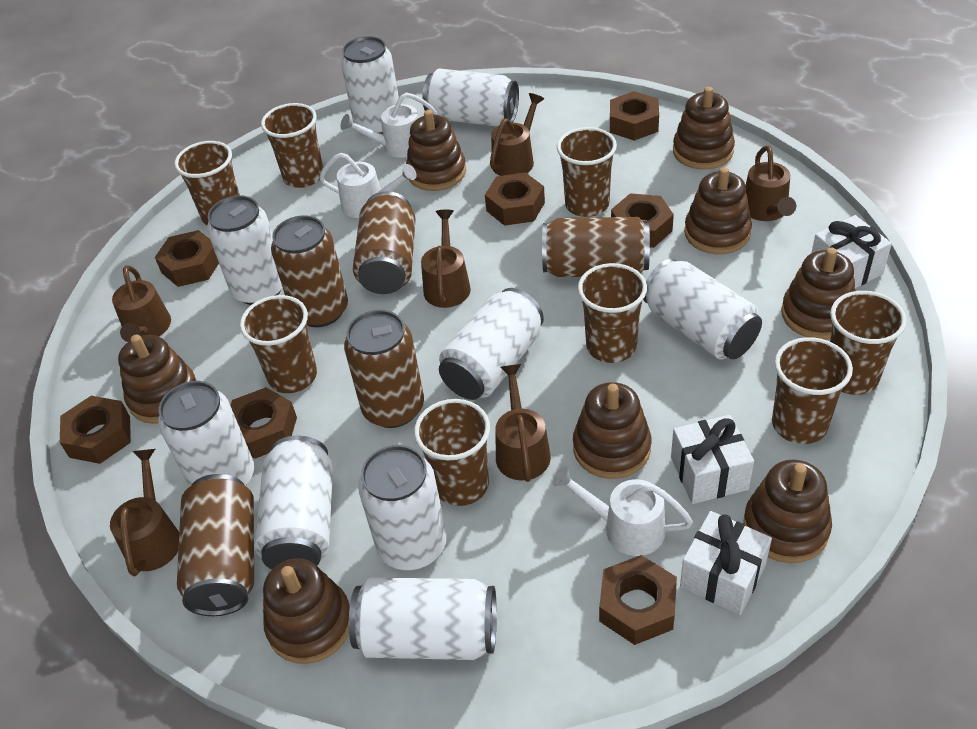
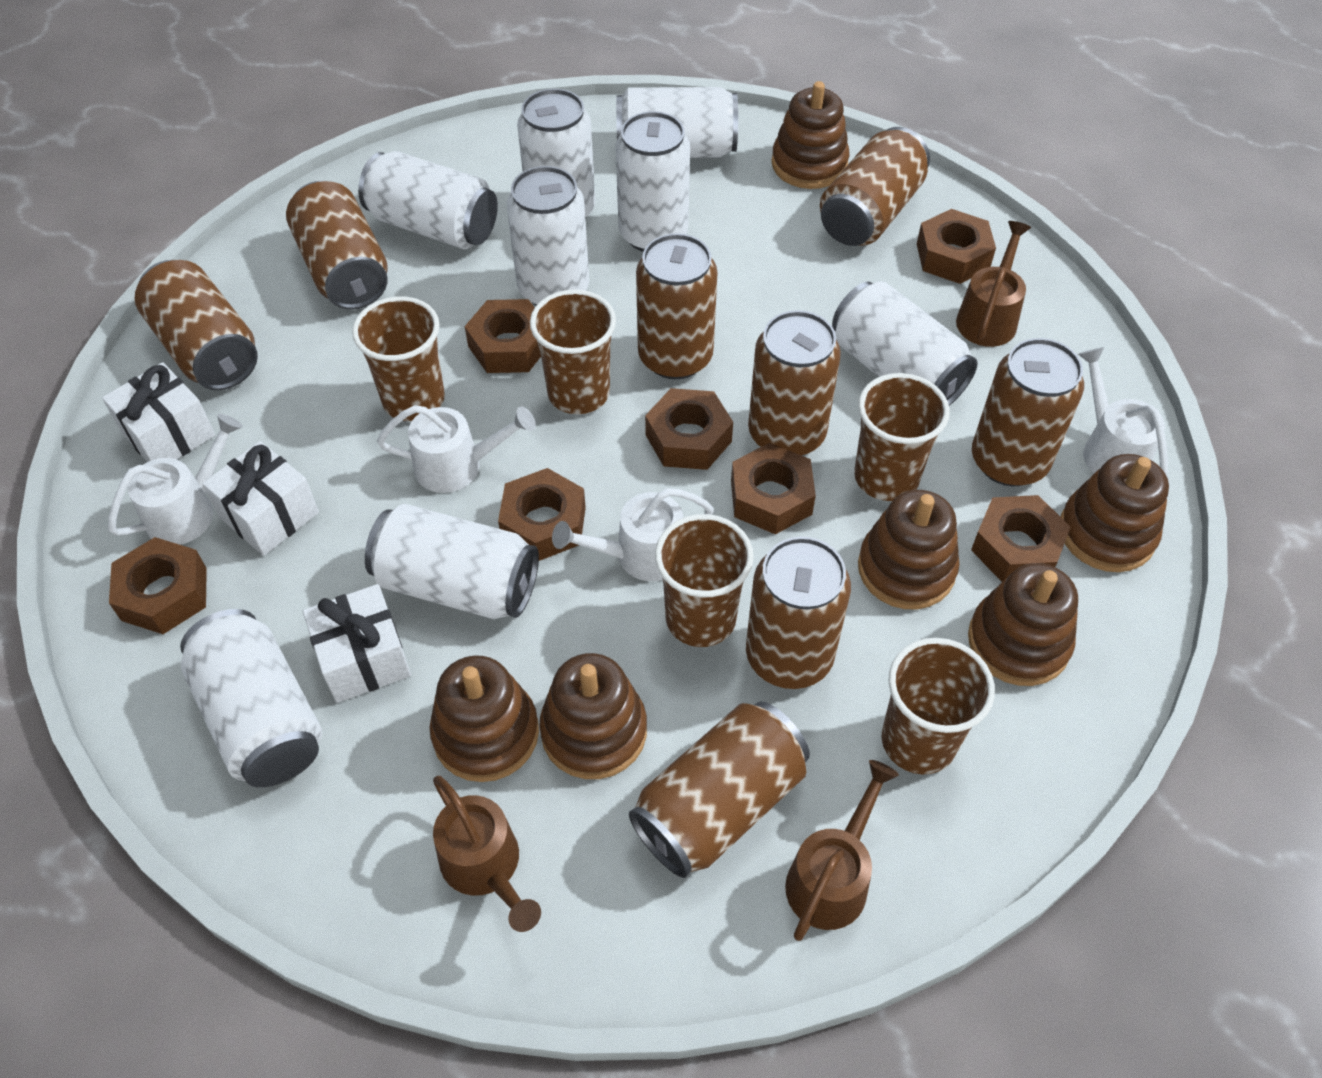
brown can: 5 -> 8
brown cup: 8 -> 5
brown stacking toy: 8 -> 6
brown watering can: 6 -> 3
white can: 9 -> 8
white watering can: 3 -> 4

